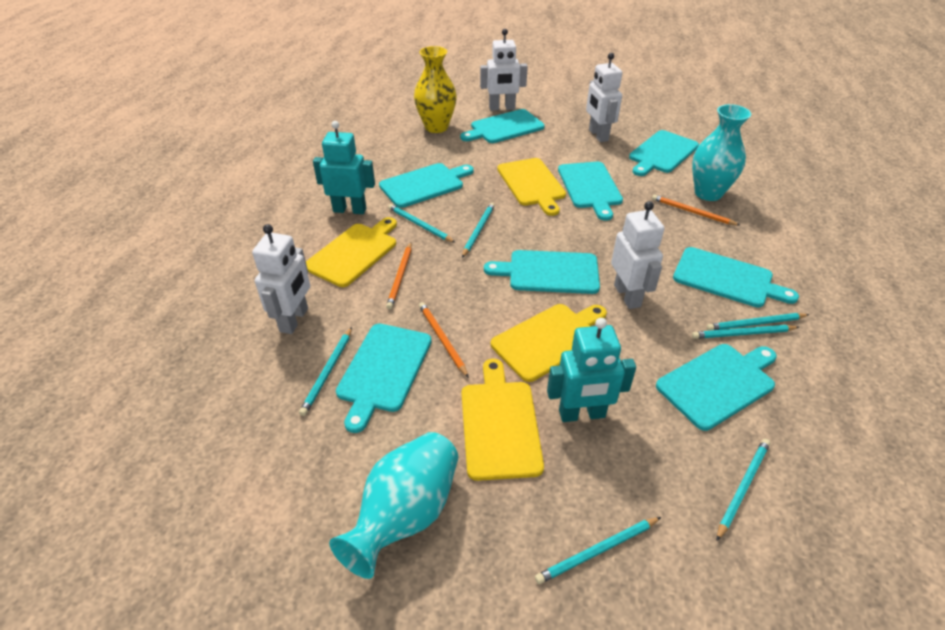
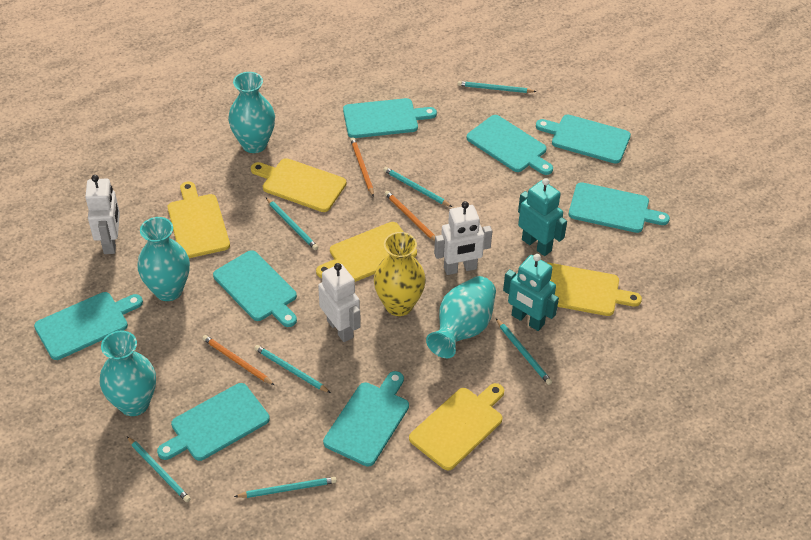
turquoise vase: 2 -> 4
white robot: 4 -> 3
yellow cutting board: 4 -> 5

